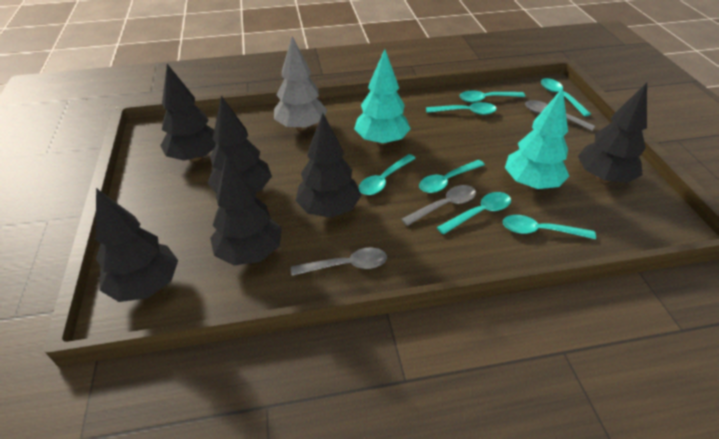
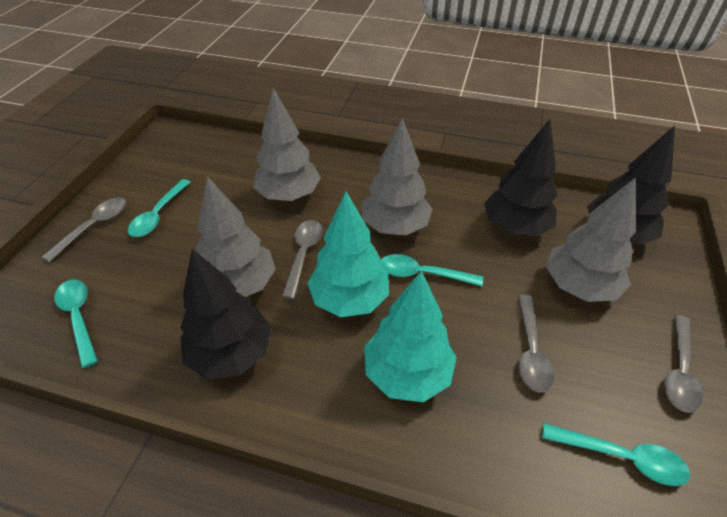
black tree: 6 -> 3
grey spoon: 3 -> 4
grey tree: 1 -> 4
turquoise spoon: 7 -> 4

